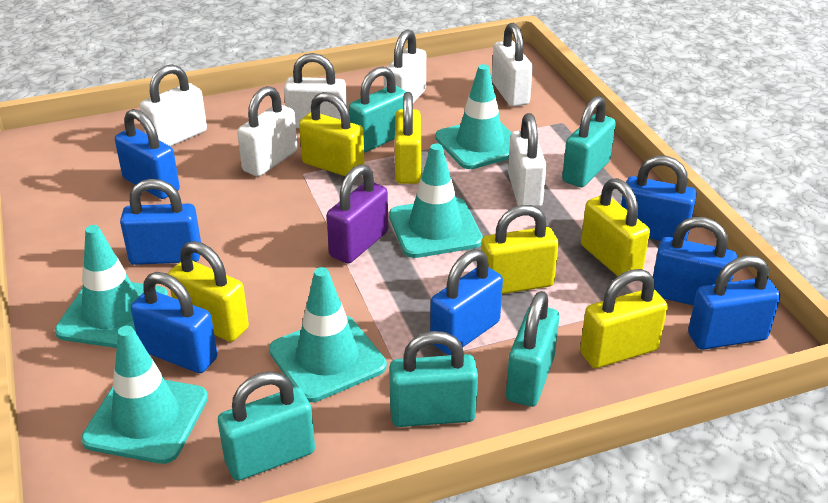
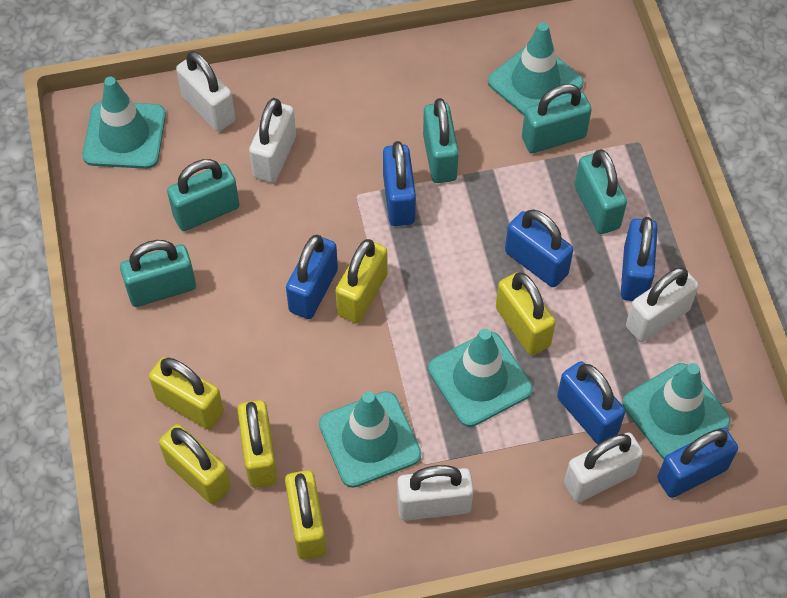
blue padlock: 7 -> 6
purple padlock: 1 -> 0
white padlock: 6 -> 5

